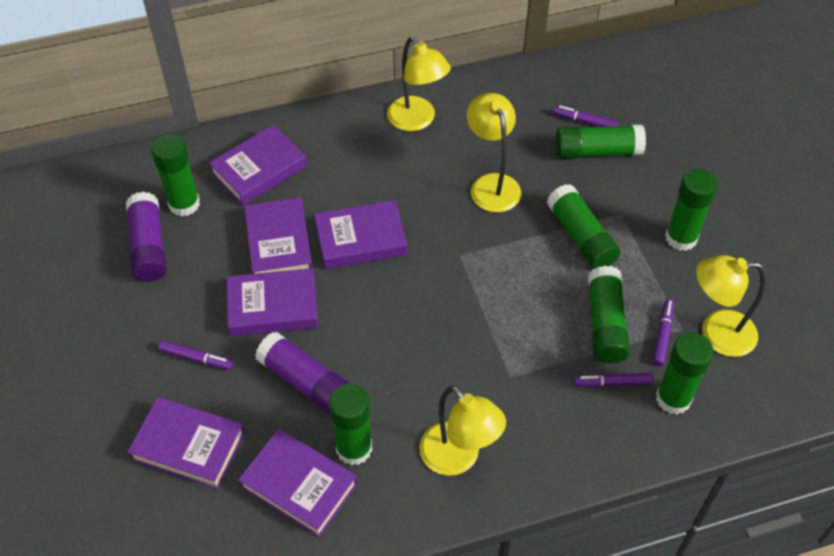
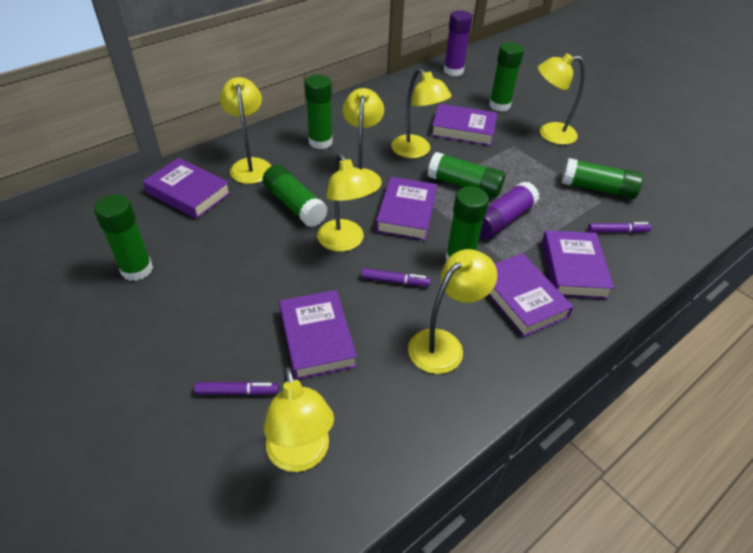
purple marker: 4 -> 3
yellow lamp: 4 -> 7

